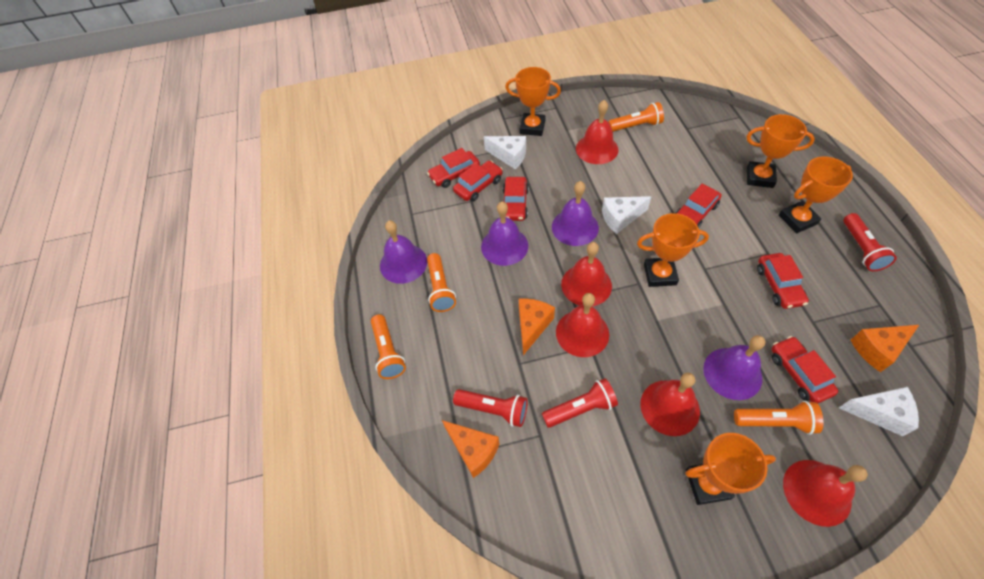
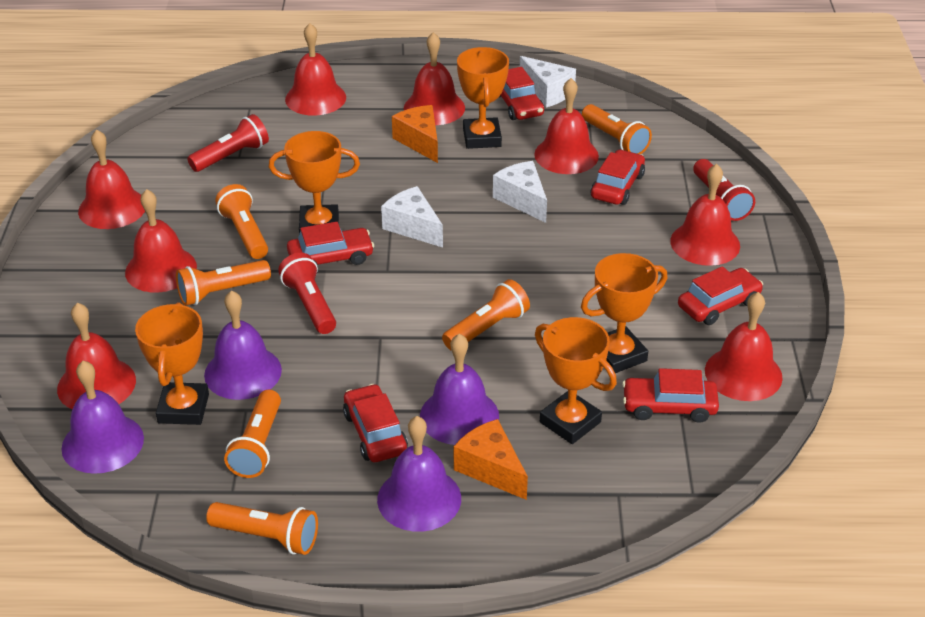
orange cheese: 3 -> 2
orange flashlight: 4 -> 6
red bell: 5 -> 8

